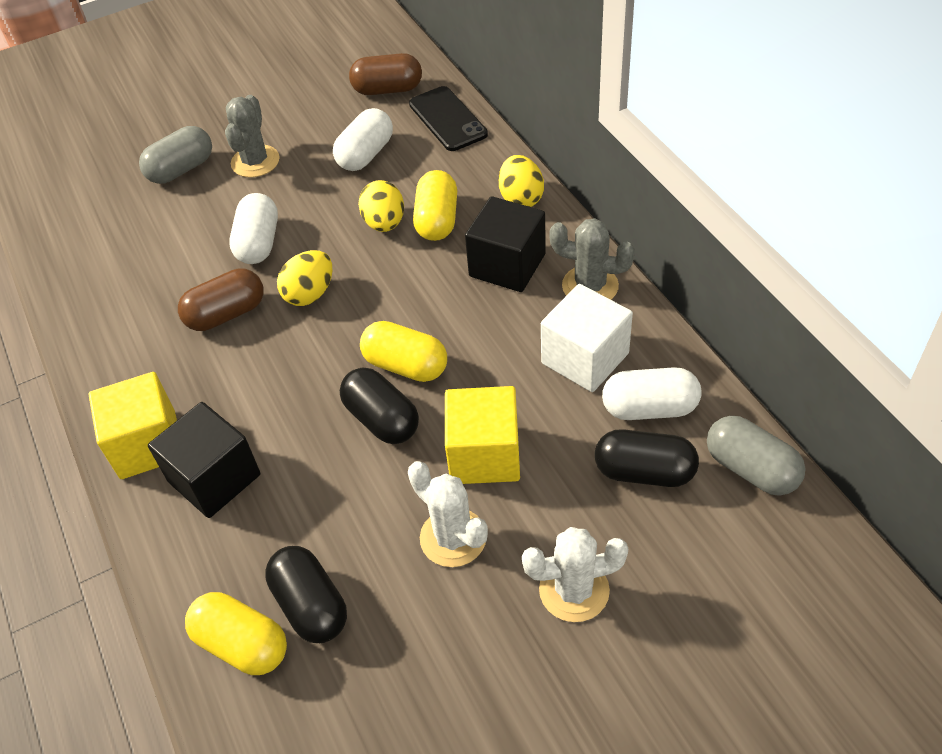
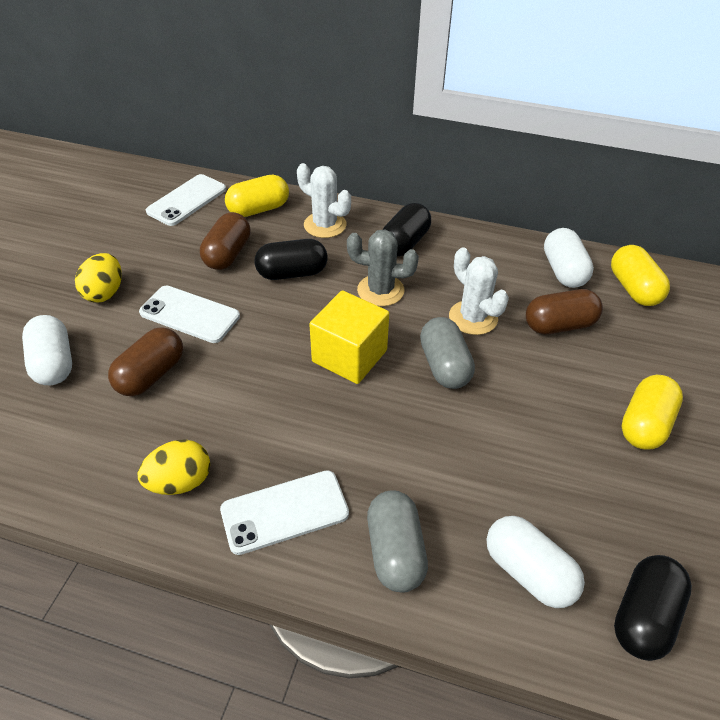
black cube: 2 -> 0
black phone: 1 -> 0
brown capsule: 2 -> 3
grey cactus: 2 -> 1
white cube: 1 -> 0
white phone: 0 -> 3
yellow cube: 2 -> 1
yellow egg: 3 -> 2

